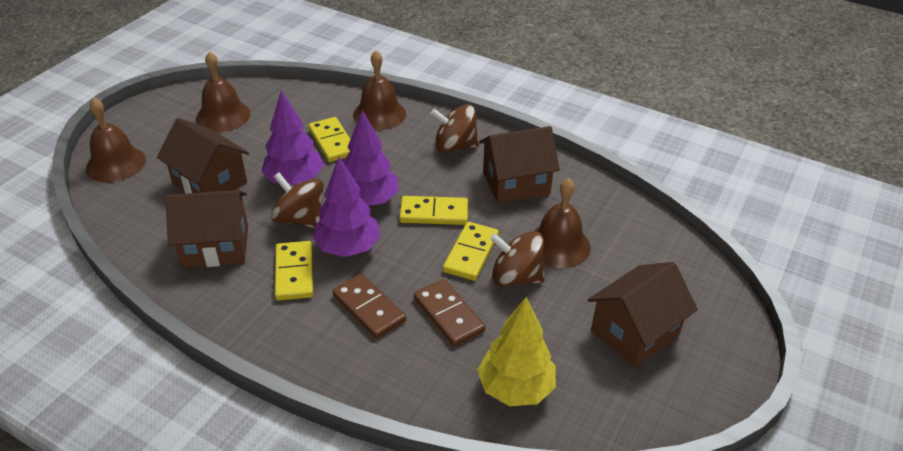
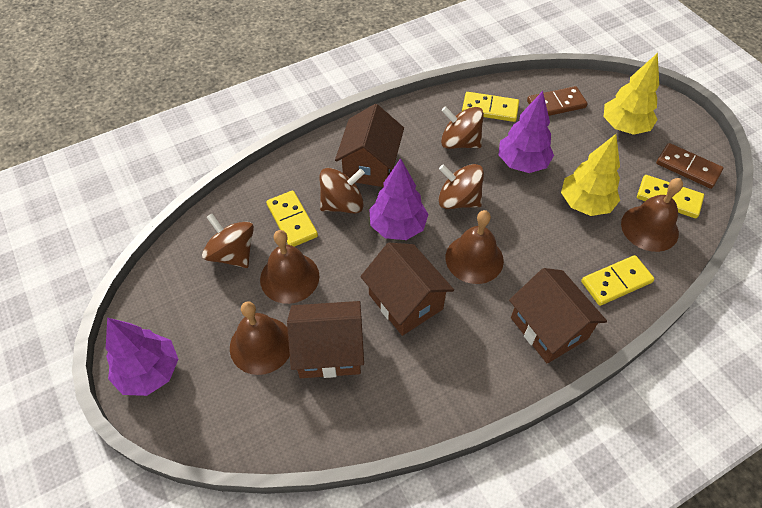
brown spinning top: 3 -> 4
yellow tree: 1 -> 2

